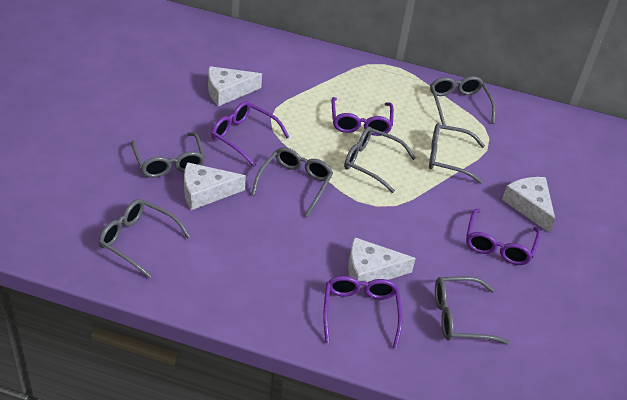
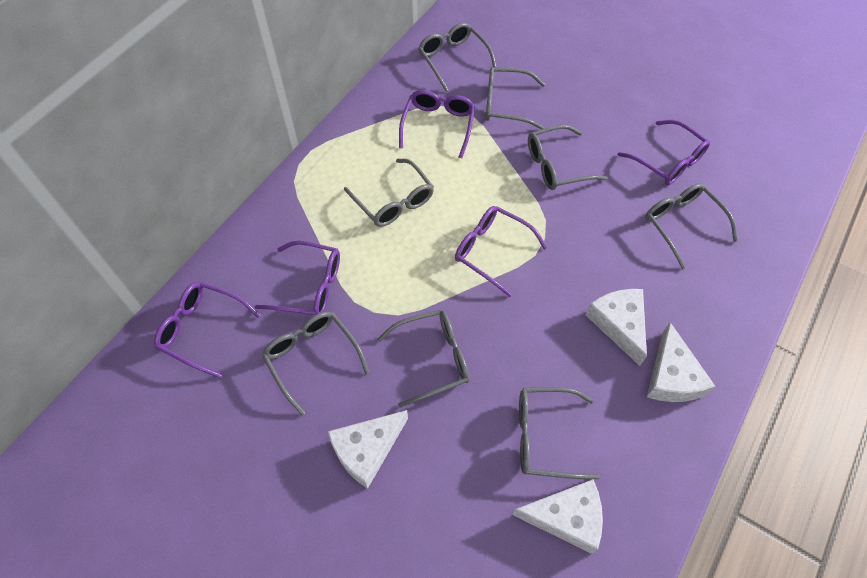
grey glasses: 7 -> 8
purple glasses: 4 -> 5

